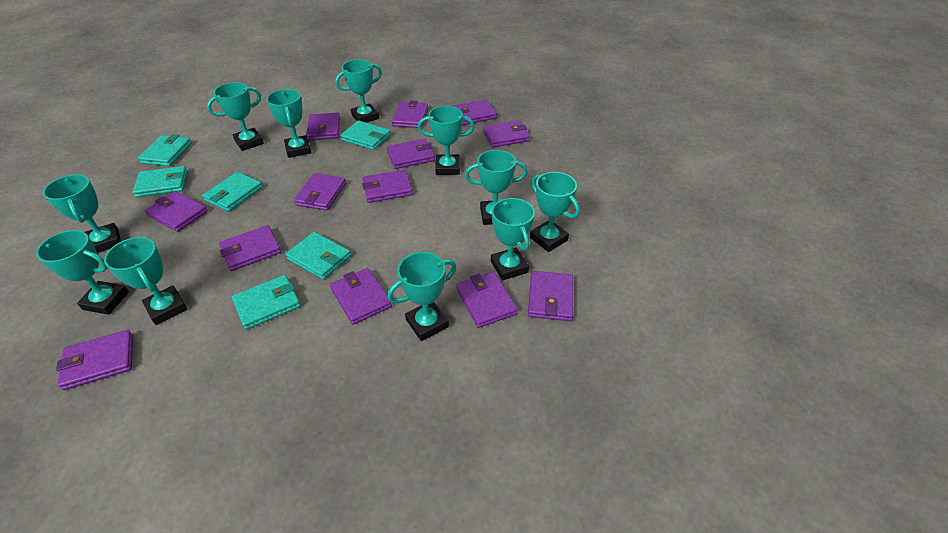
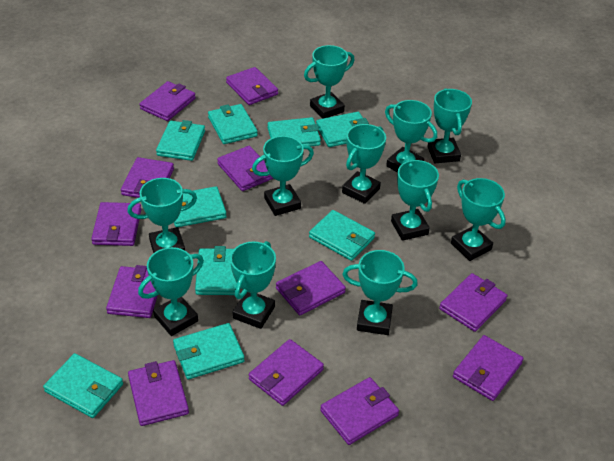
purple wallet: 13 -> 12
turquoise wallet: 6 -> 9

